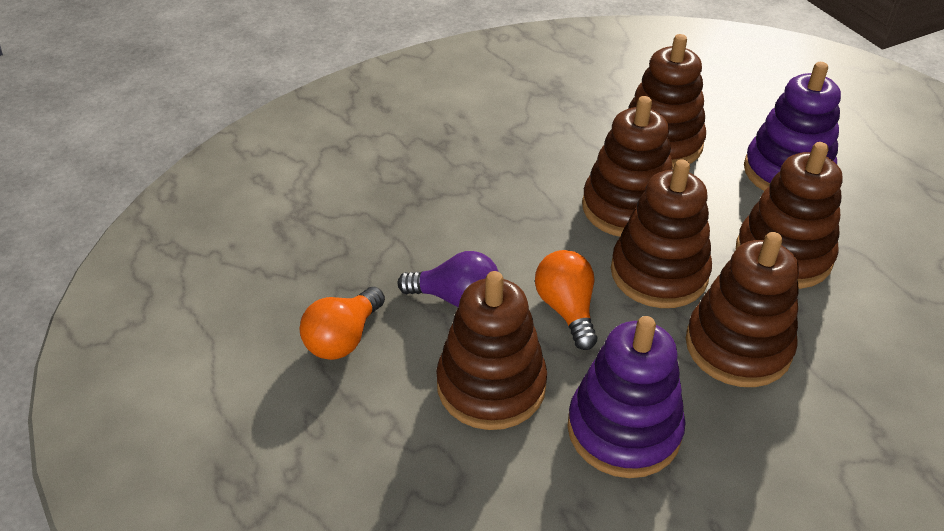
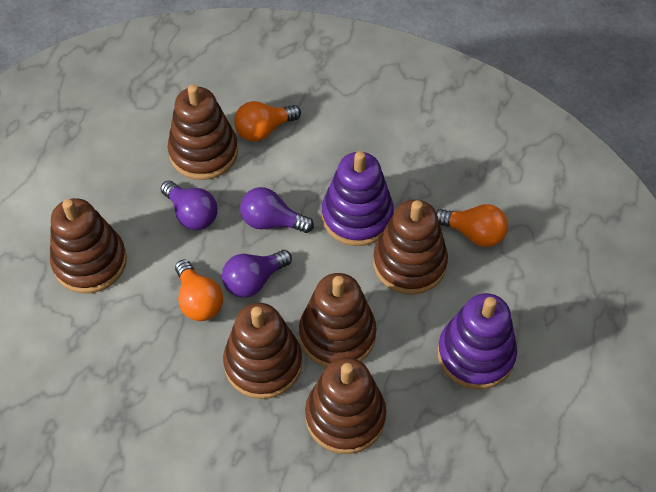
orange light bulb: 2 -> 3
purple light bulb: 1 -> 3

